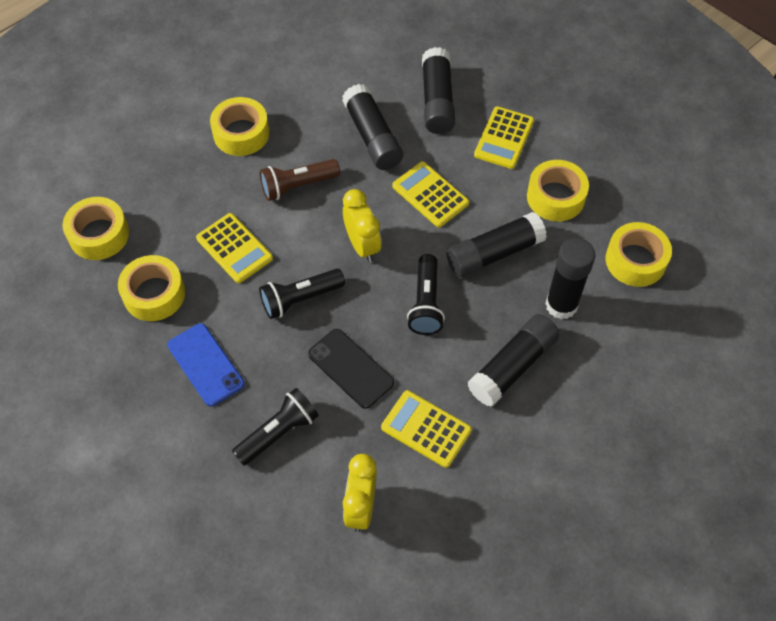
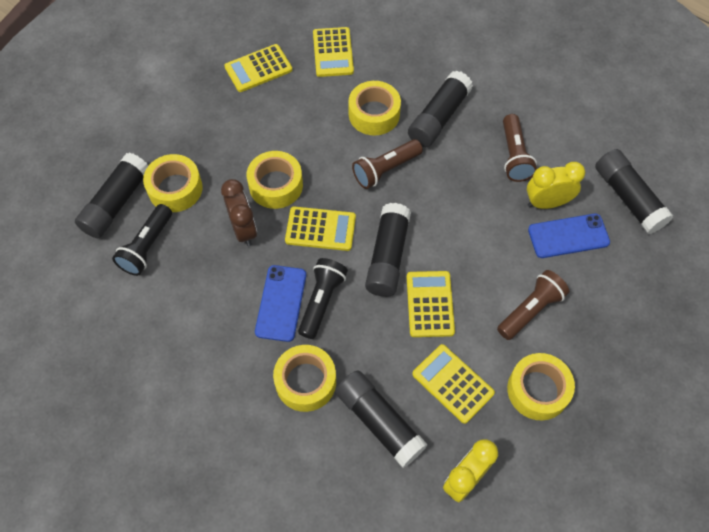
black flashlight: 3 -> 2
black phone: 1 -> 0
blue phone: 1 -> 2
brown clock: 0 -> 1
brown flashlight: 1 -> 3
yellow calculator: 4 -> 5

